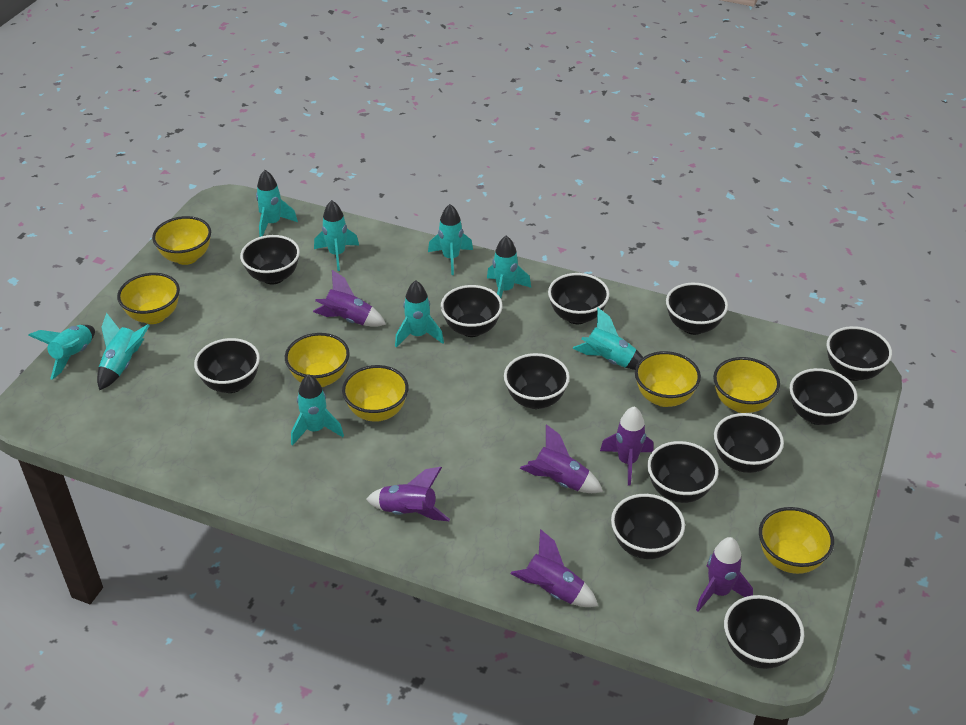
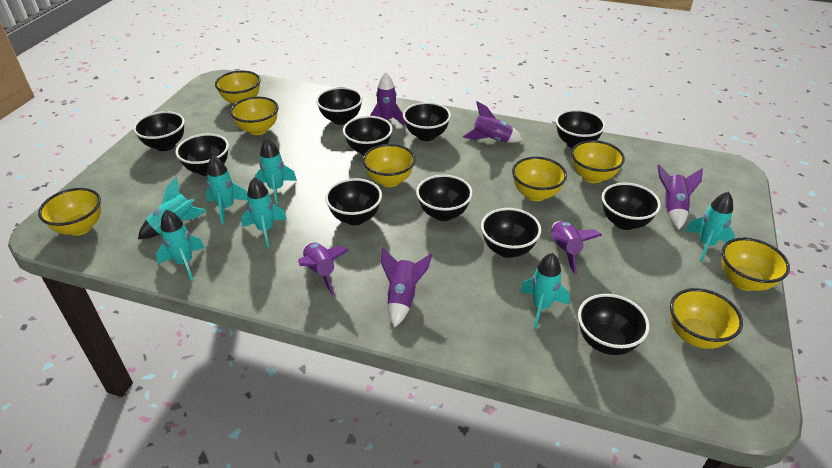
black bowl: 12 -> 11
turquoise rocket: 9 -> 7
yellow bowl: 7 -> 8

